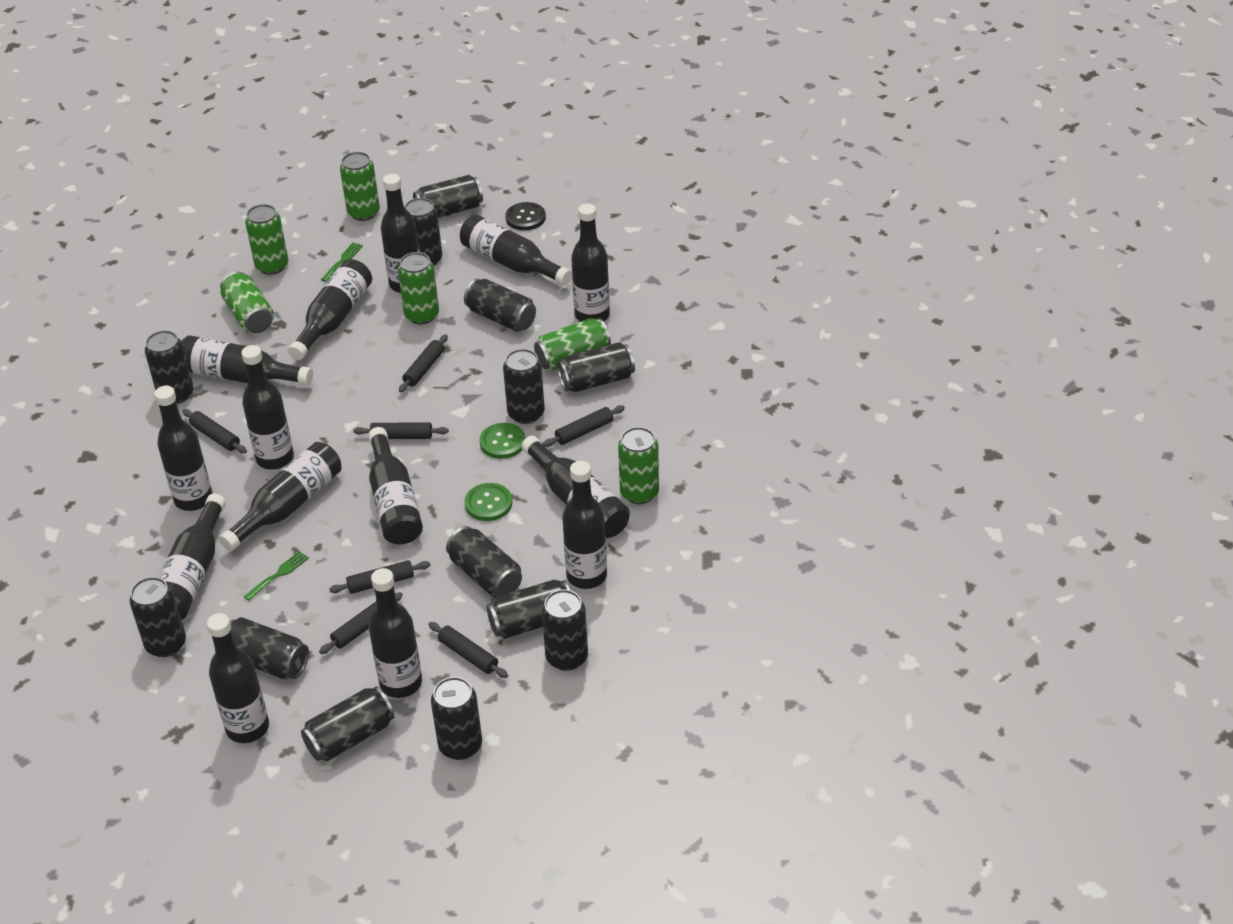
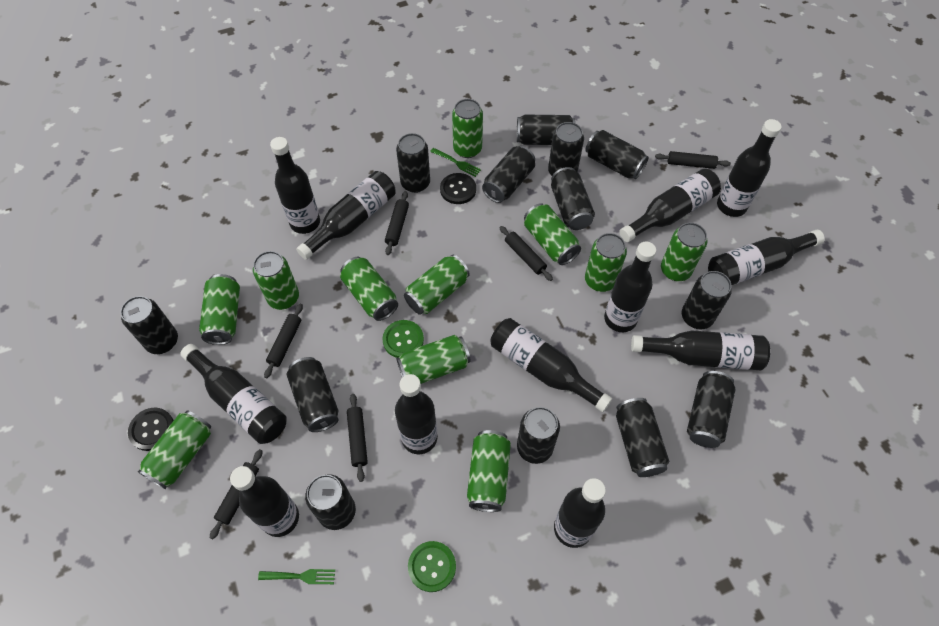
black bottle: 14 -> 12
black button: 1 -> 2
black rolling pin: 7 -> 6
green can: 6 -> 11

